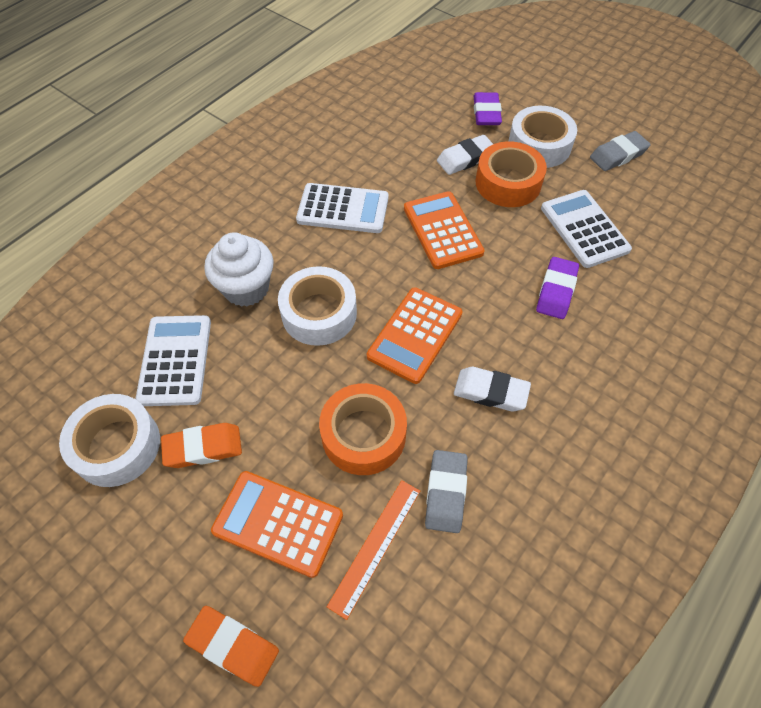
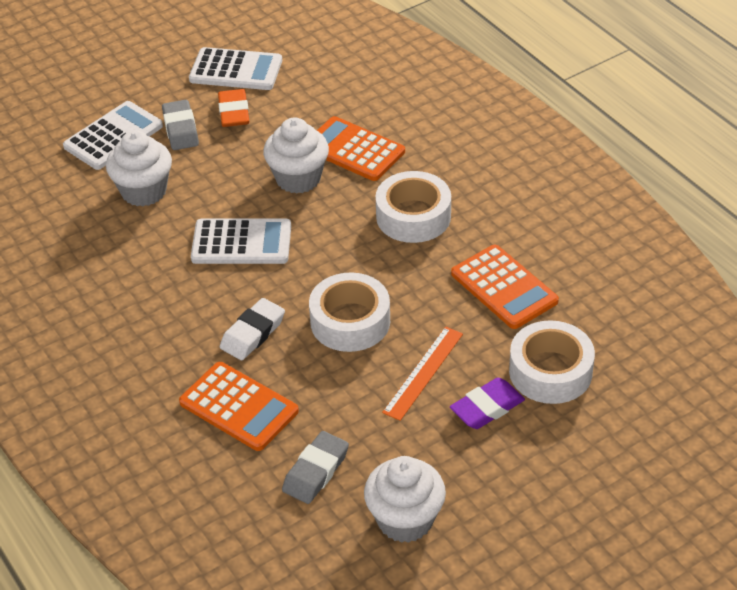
orange eraser: 2 -> 1
orange tape: 2 -> 0
purple eraser: 2 -> 1
white cupcake: 1 -> 3
white eraser: 2 -> 1

